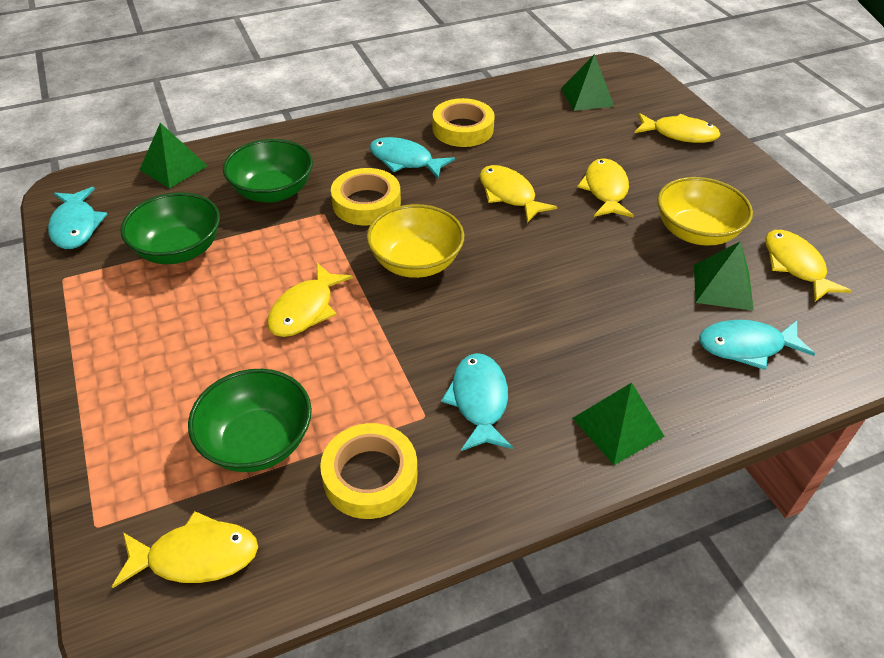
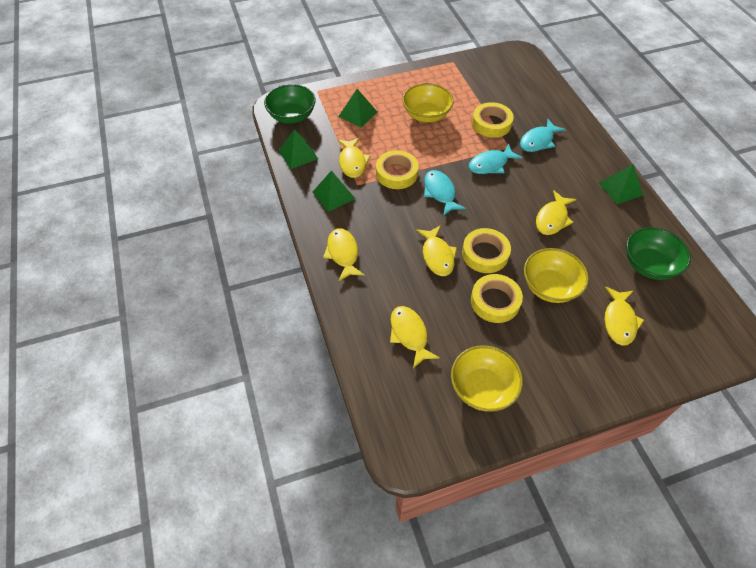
green bowl: 3 -> 2
turquoise fish: 4 -> 3
yellow bowl: 2 -> 3
yellow tape: 3 -> 4

